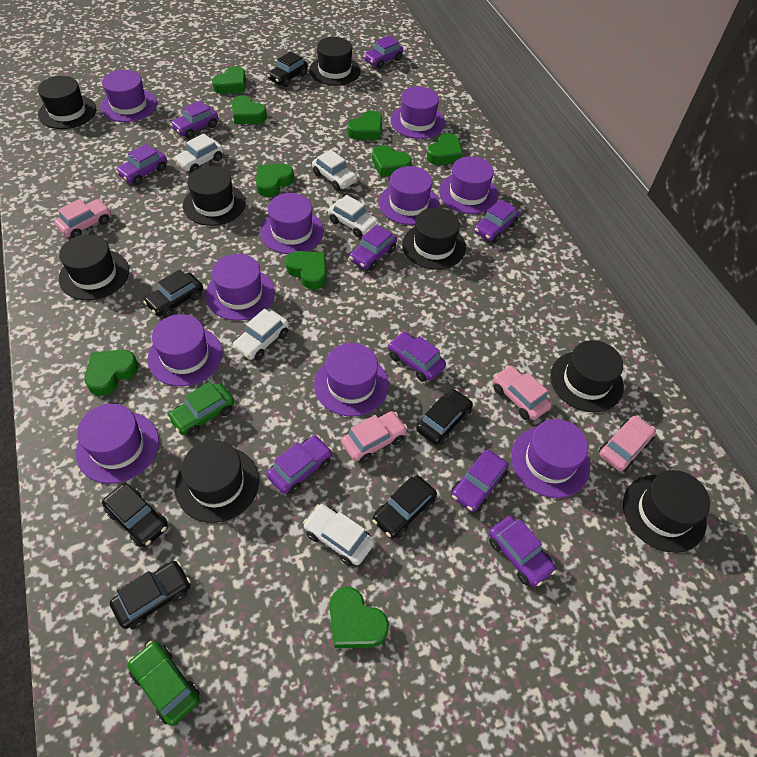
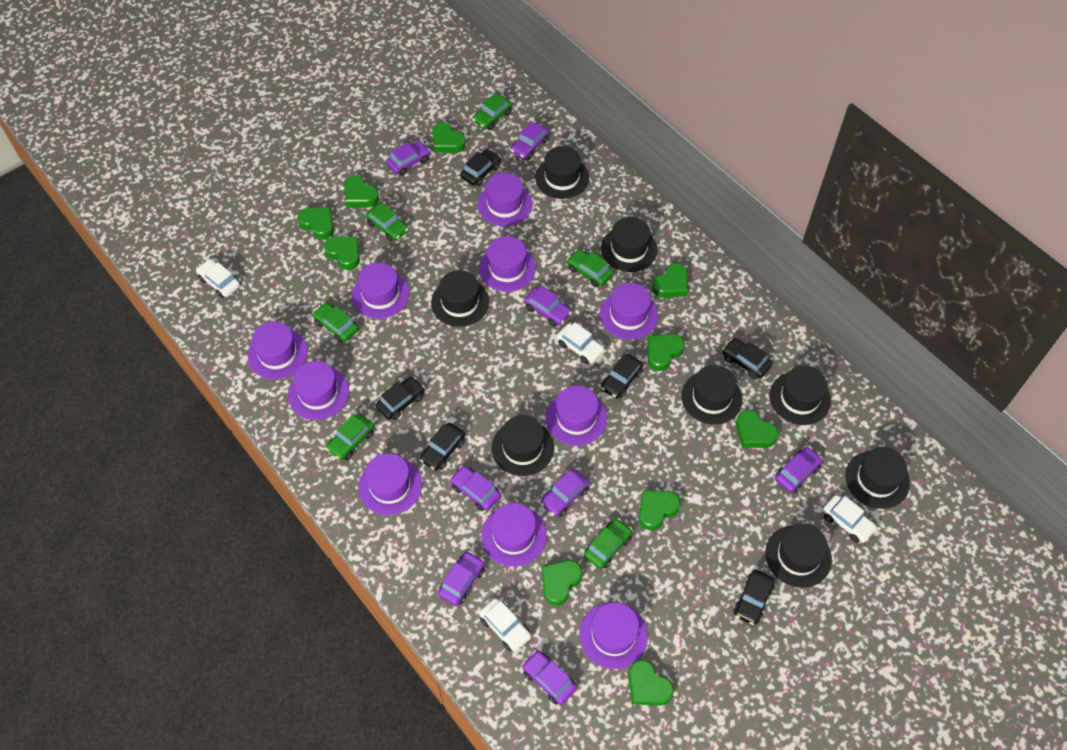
green car: 2 -> 6
green heart: 9 -> 10
pink car: 4 -> 0
purple car: 9 -> 8
white car: 5 -> 4

